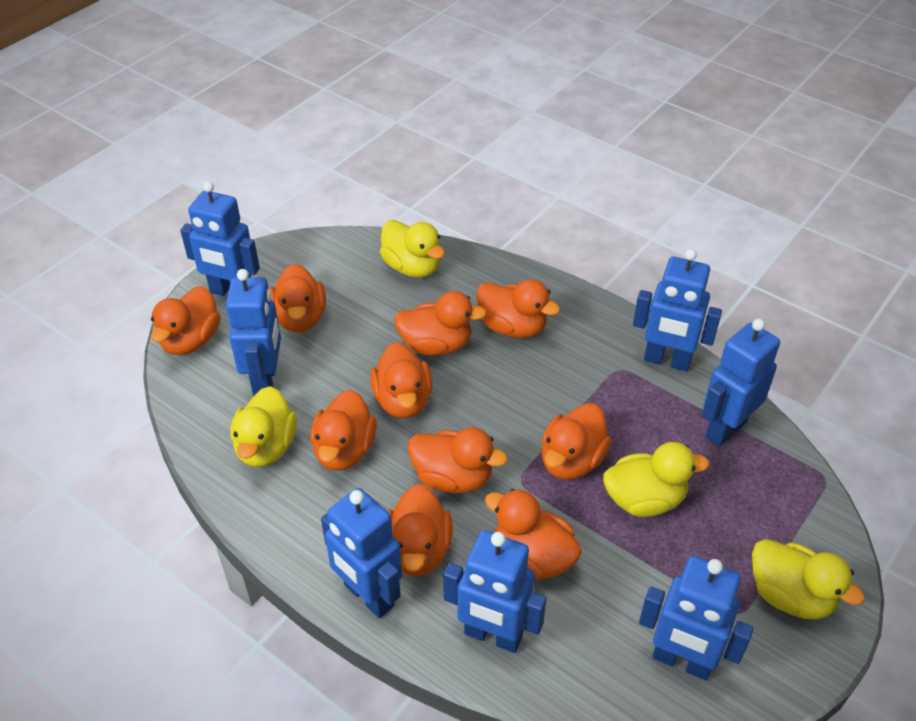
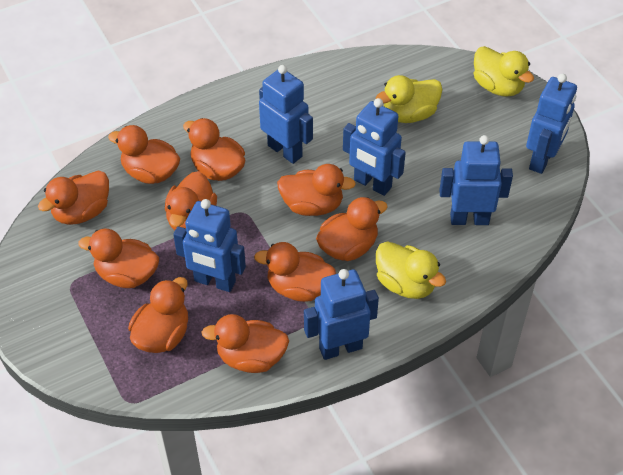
blue robot: 7 -> 6
yellow duck: 4 -> 3

